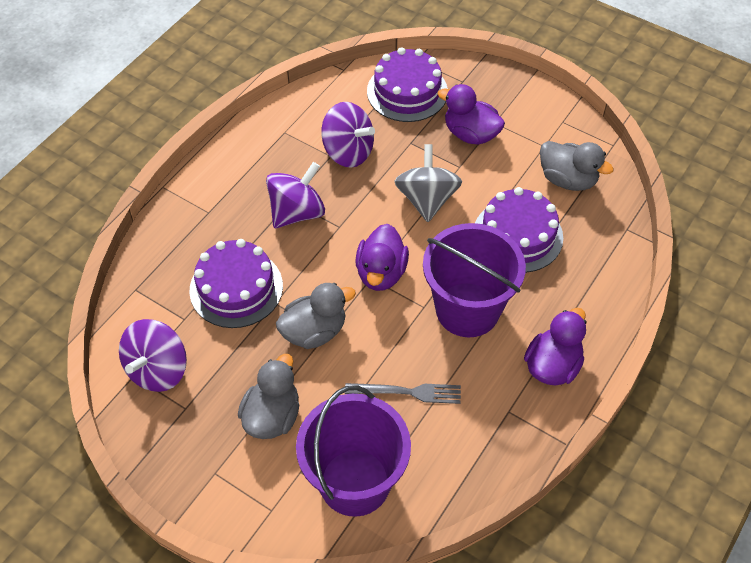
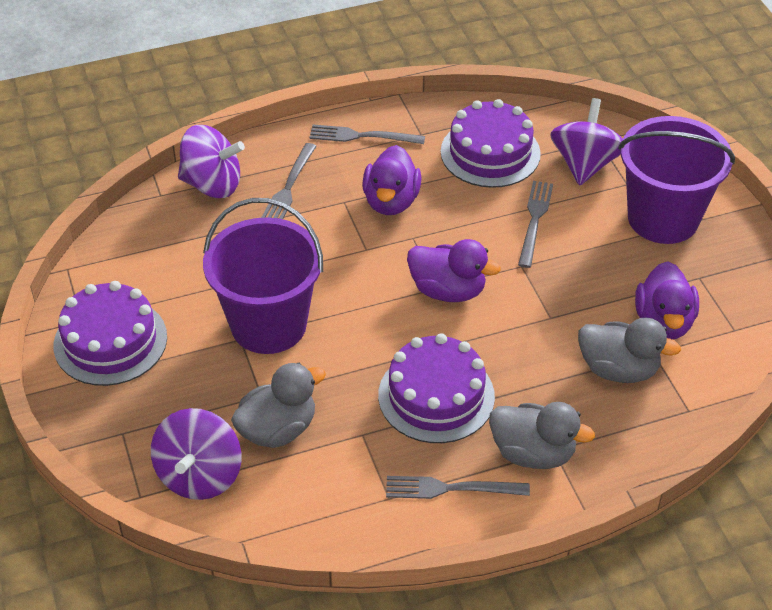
grey fork: 1 -> 4
grey spinning top: 1 -> 0

